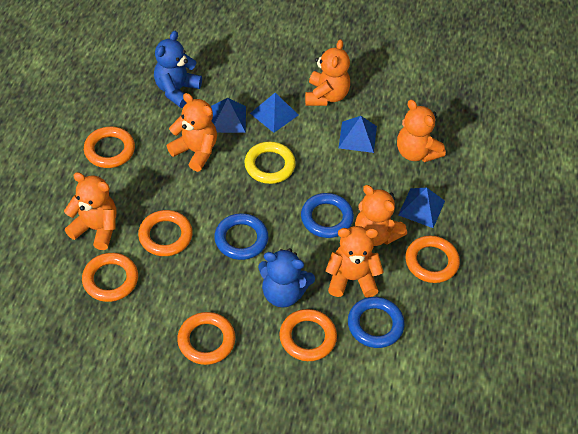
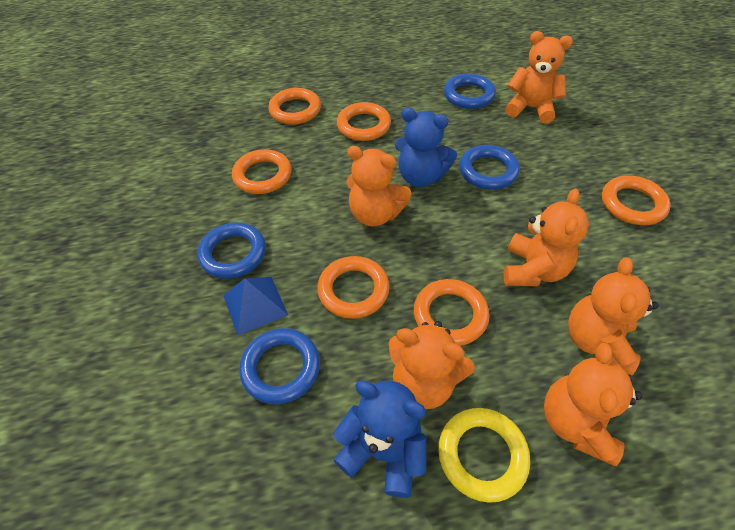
blue pyramid: 4 -> 1
blue ring: 3 -> 4

